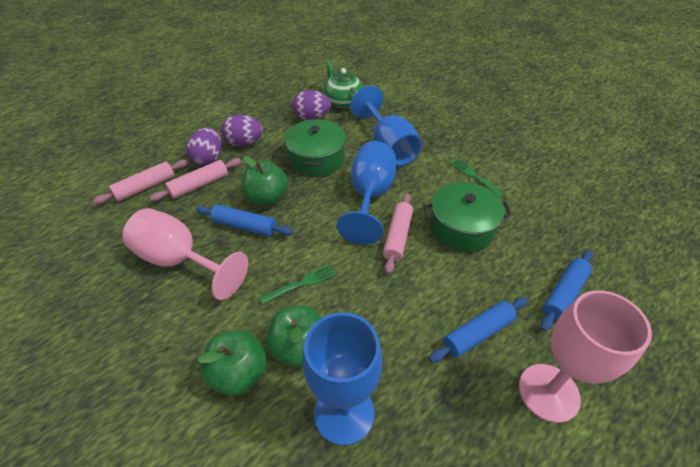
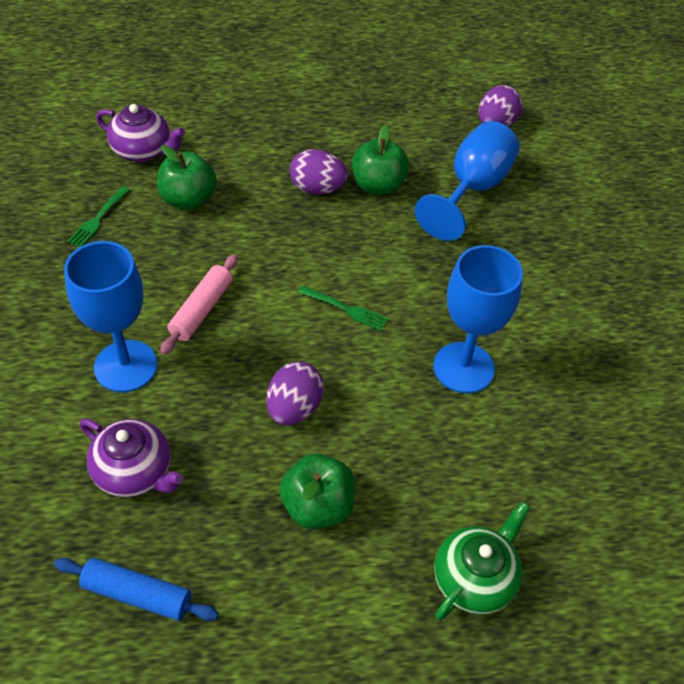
blue rolling pin: 3 -> 1
green pot: 2 -> 0
pink goblet: 2 -> 0
pink rolling pin: 3 -> 1
purple teapot: 0 -> 2

